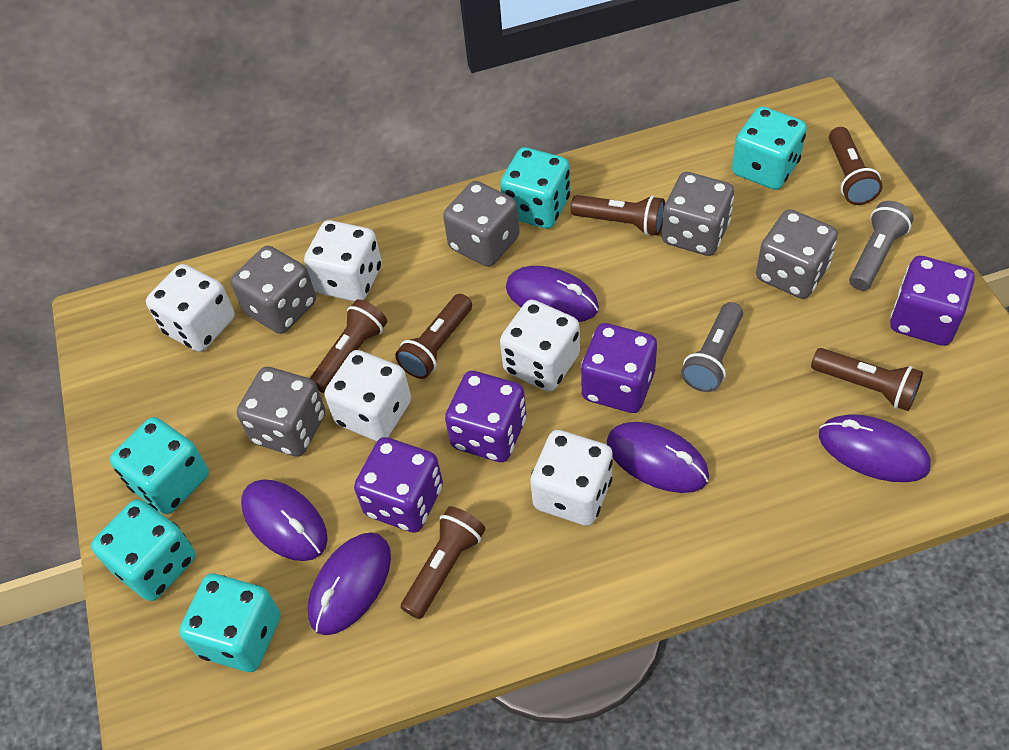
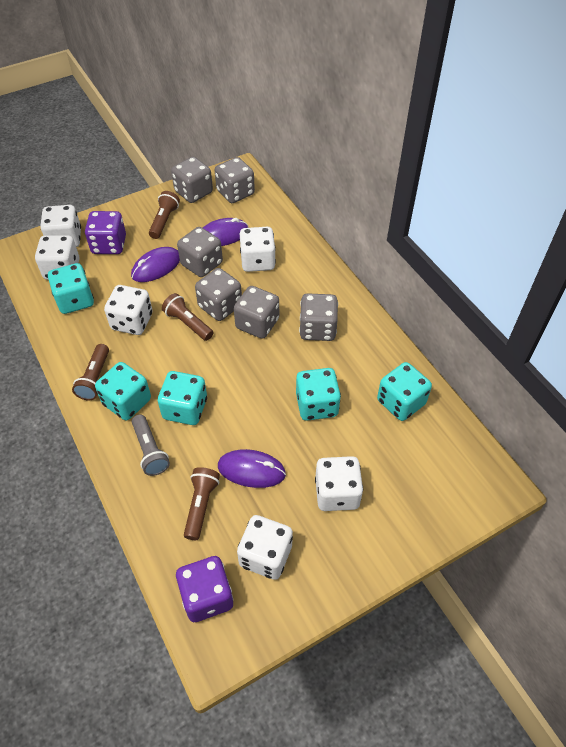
brown flashlight: 6 -> 4
grey dice: 5 -> 6
grey flashlight: 2 -> 1
purple dice: 4 -> 2
purple mouse: 5 -> 3
white dice: 5 -> 6

